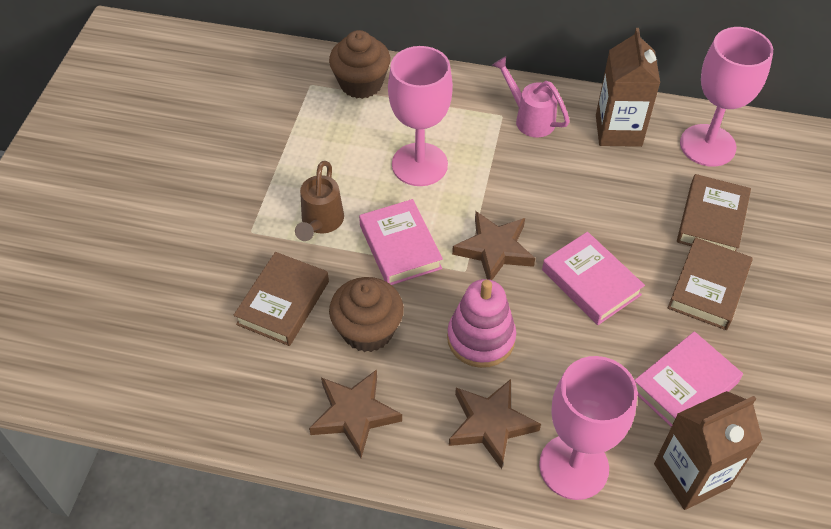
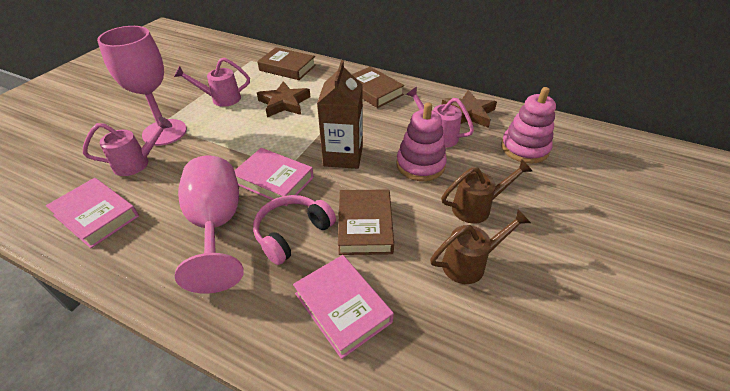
brown carton: 2 -> 1
brown cupcake: 2 -> 0
brown star: 3 -> 2
brown watering can: 1 -> 2
pink goblet: 3 -> 2
pink headphones: 0 -> 1
pink stacking toy: 1 -> 2
pink watering can: 1 -> 3

